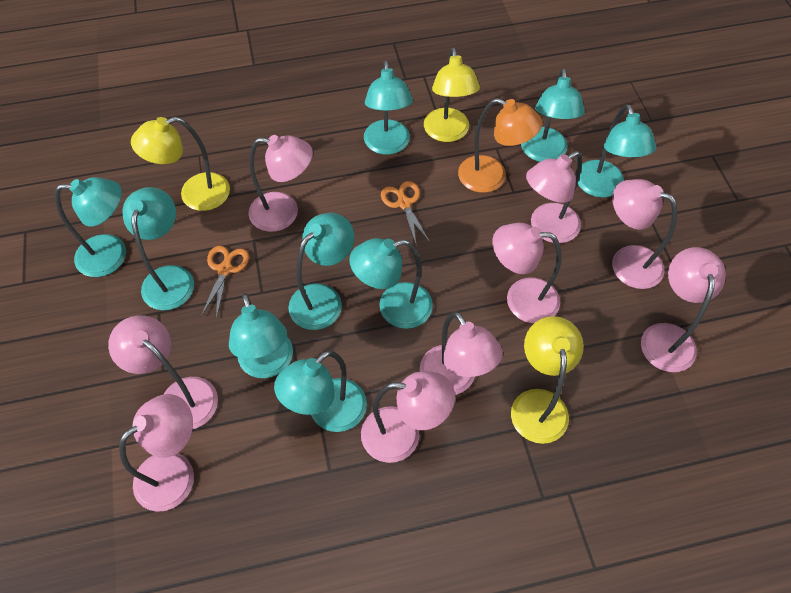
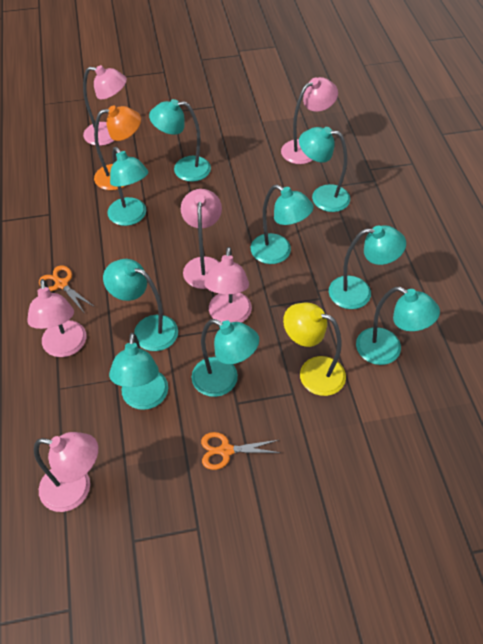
pink lamp: 9 -> 6
yellow lamp: 3 -> 1

